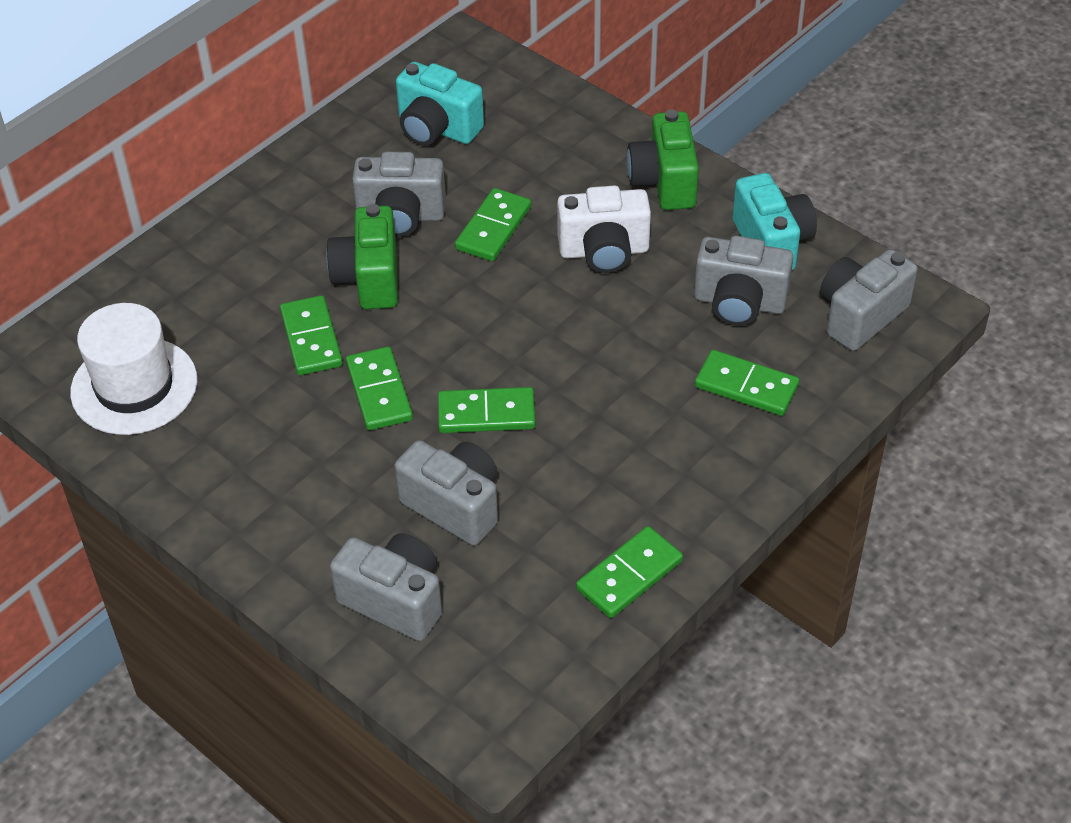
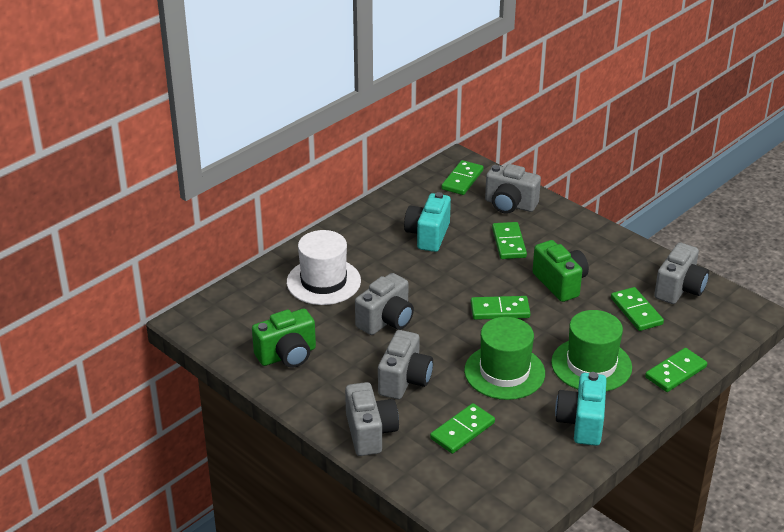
green hat: 0 -> 2
white camera: 1 -> 0

